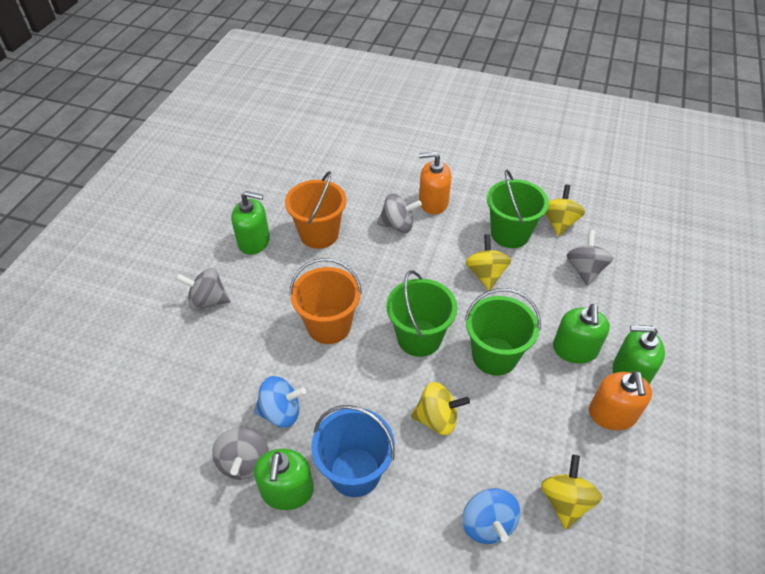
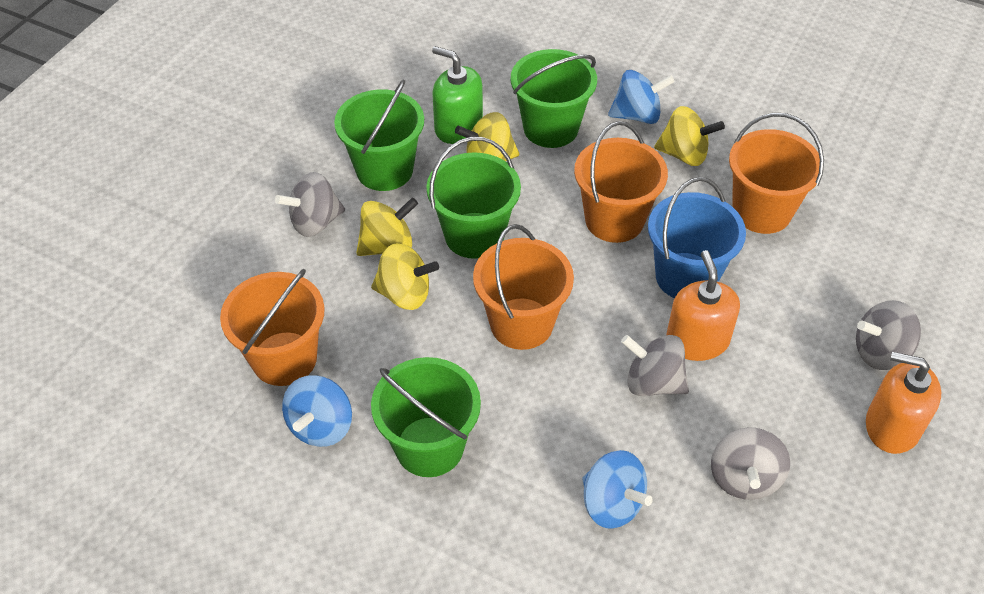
blue spinning top: 2 -> 3
green bucket: 3 -> 4
green soap dispenser: 4 -> 1
orange bucket: 2 -> 4

